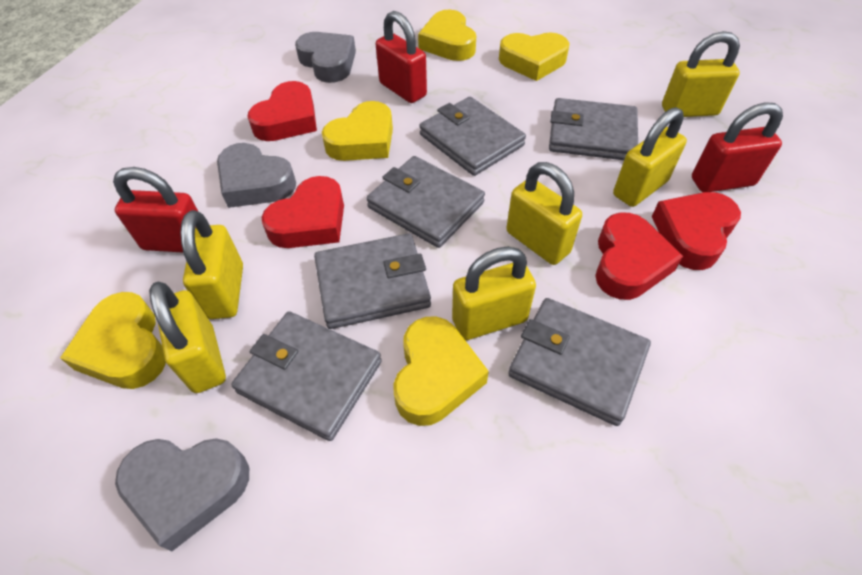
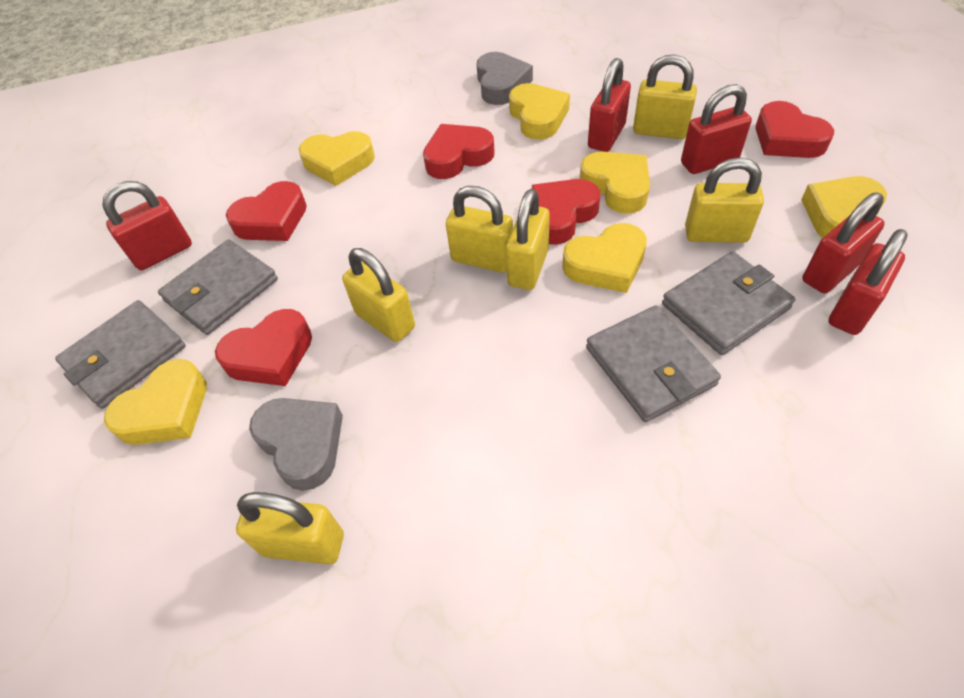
grey heart: 3 -> 2
grey wallet: 6 -> 4
red heart: 4 -> 5
red padlock: 3 -> 5
yellow heart: 5 -> 6

